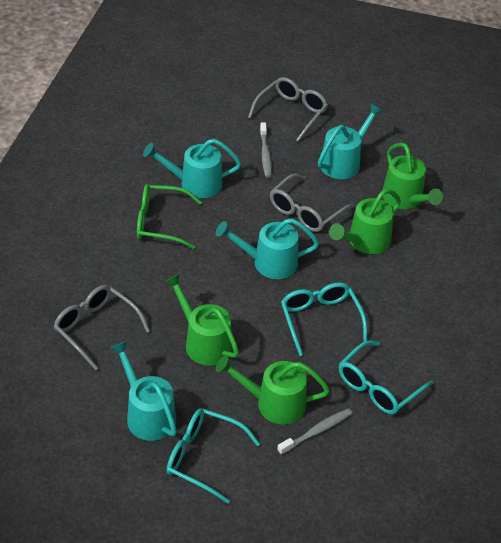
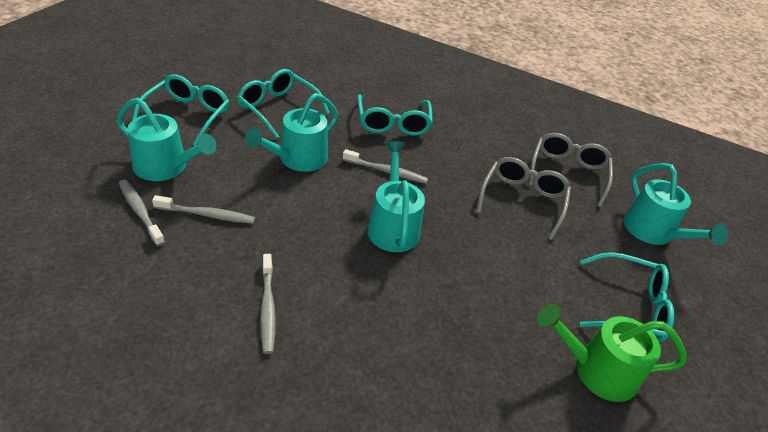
green glasses: 1 -> 0
green watering can: 4 -> 1
grey glasses: 3 -> 2
grey toothbrush: 2 -> 4
turquoise glasses: 3 -> 4

